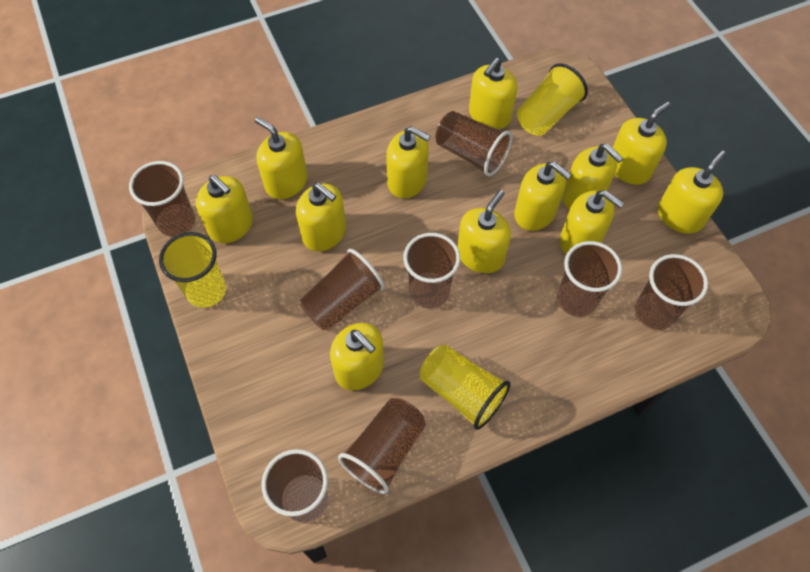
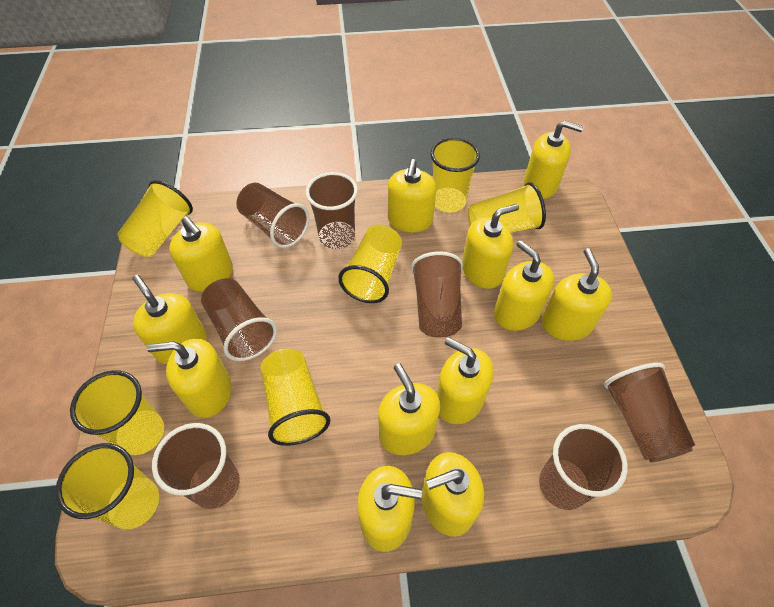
brown cup: 8 -> 7
yellow cup: 3 -> 7

